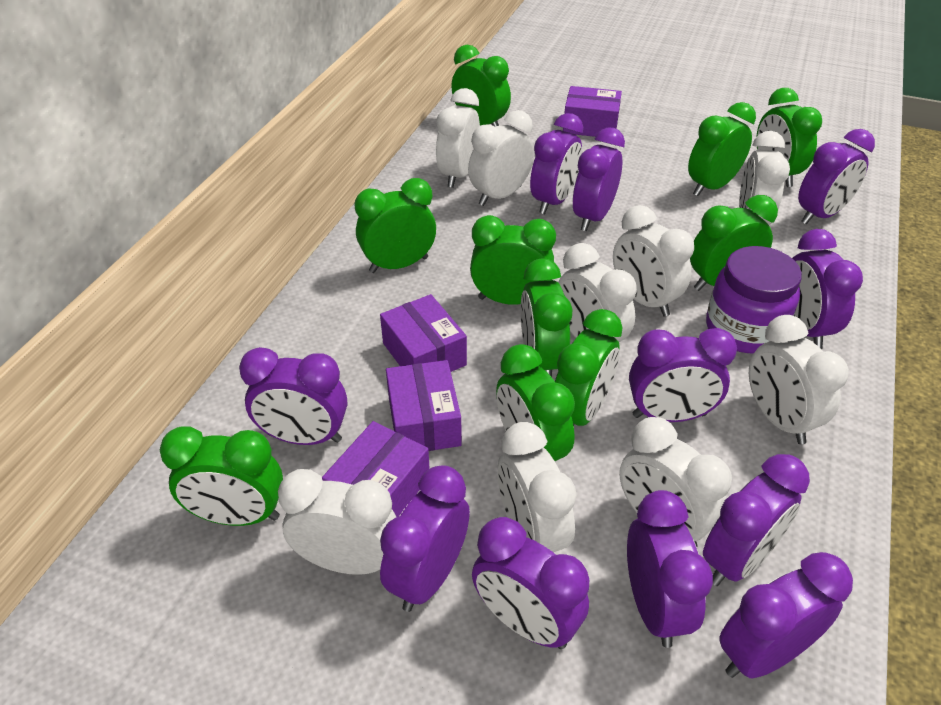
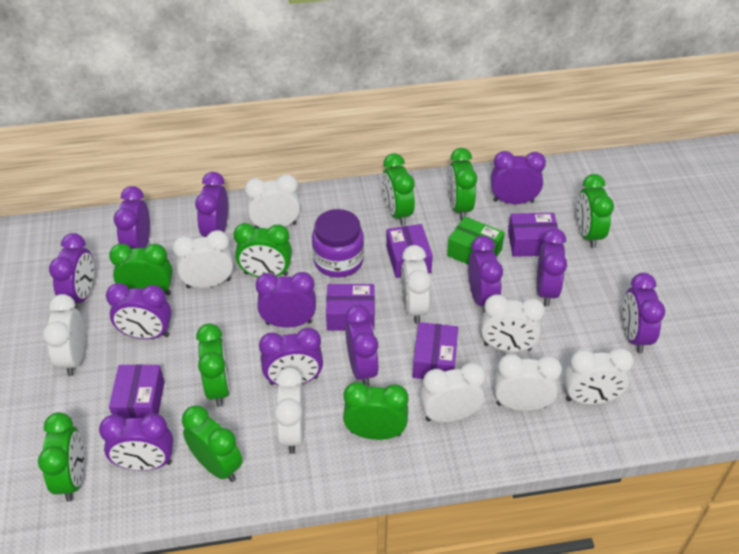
green box: 0 -> 1
green clock: 10 -> 9
purple box: 4 -> 5
purple clock: 11 -> 12

